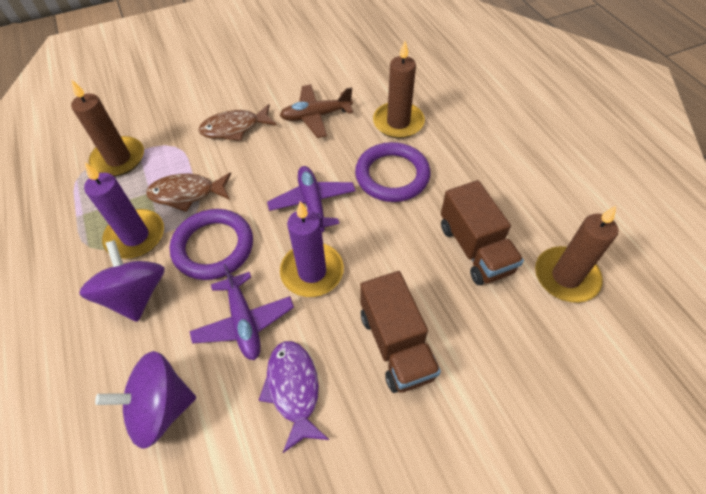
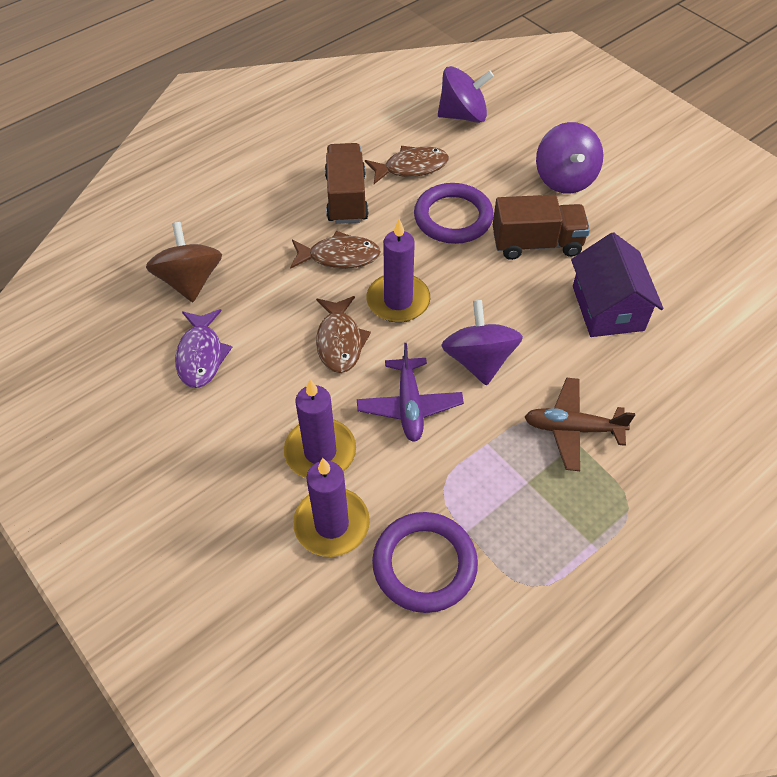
brown candle: 3 -> 0
brown fish: 2 -> 3
brown spinning top: 0 -> 1
purple candle: 2 -> 3
purple house: 0 -> 1
purple plane: 2 -> 1
purple spinning top: 2 -> 3

